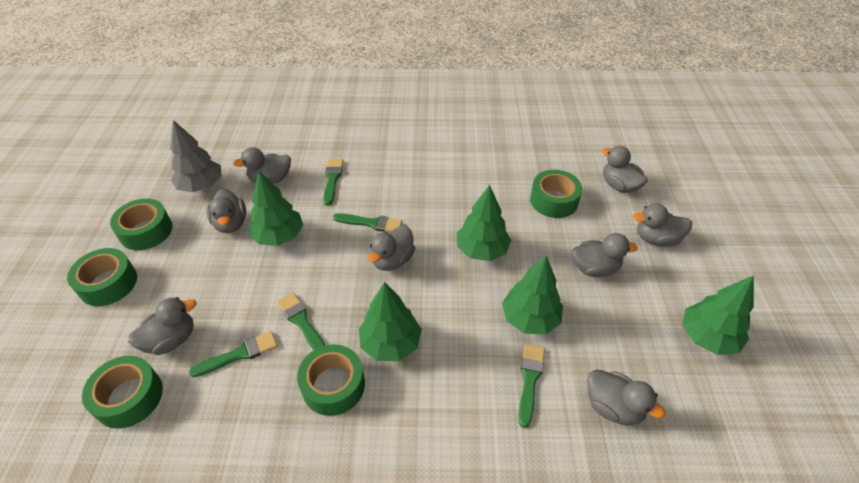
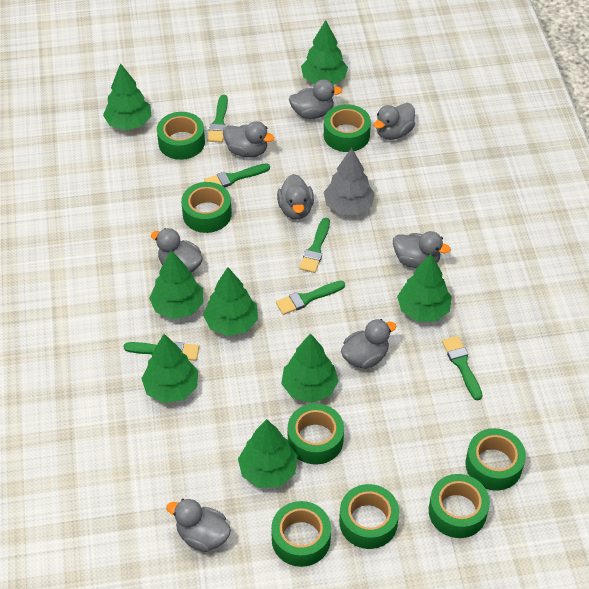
green brush: 5 -> 6
green tape: 5 -> 8
green tree: 5 -> 8

